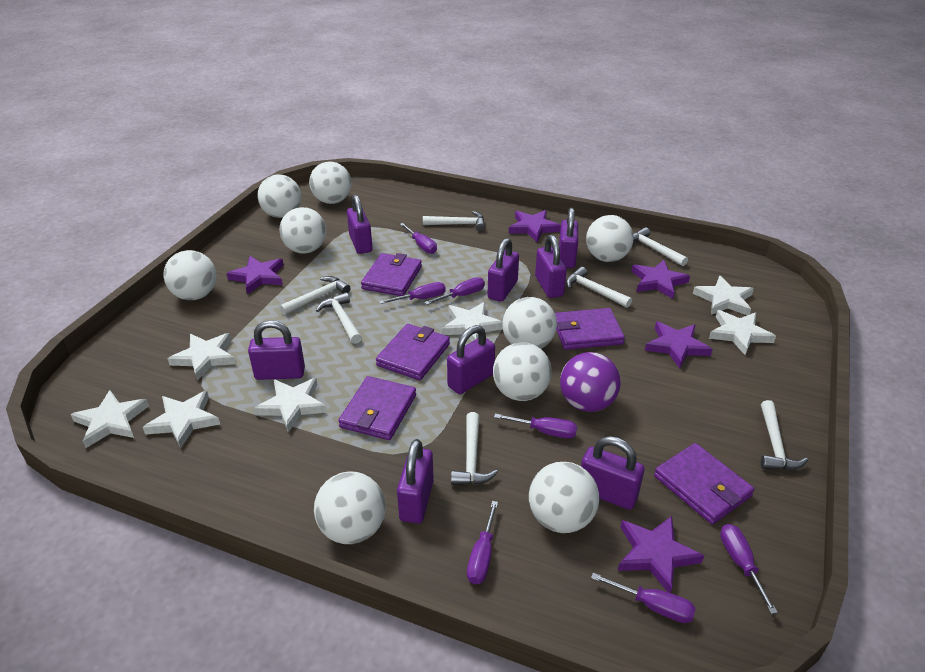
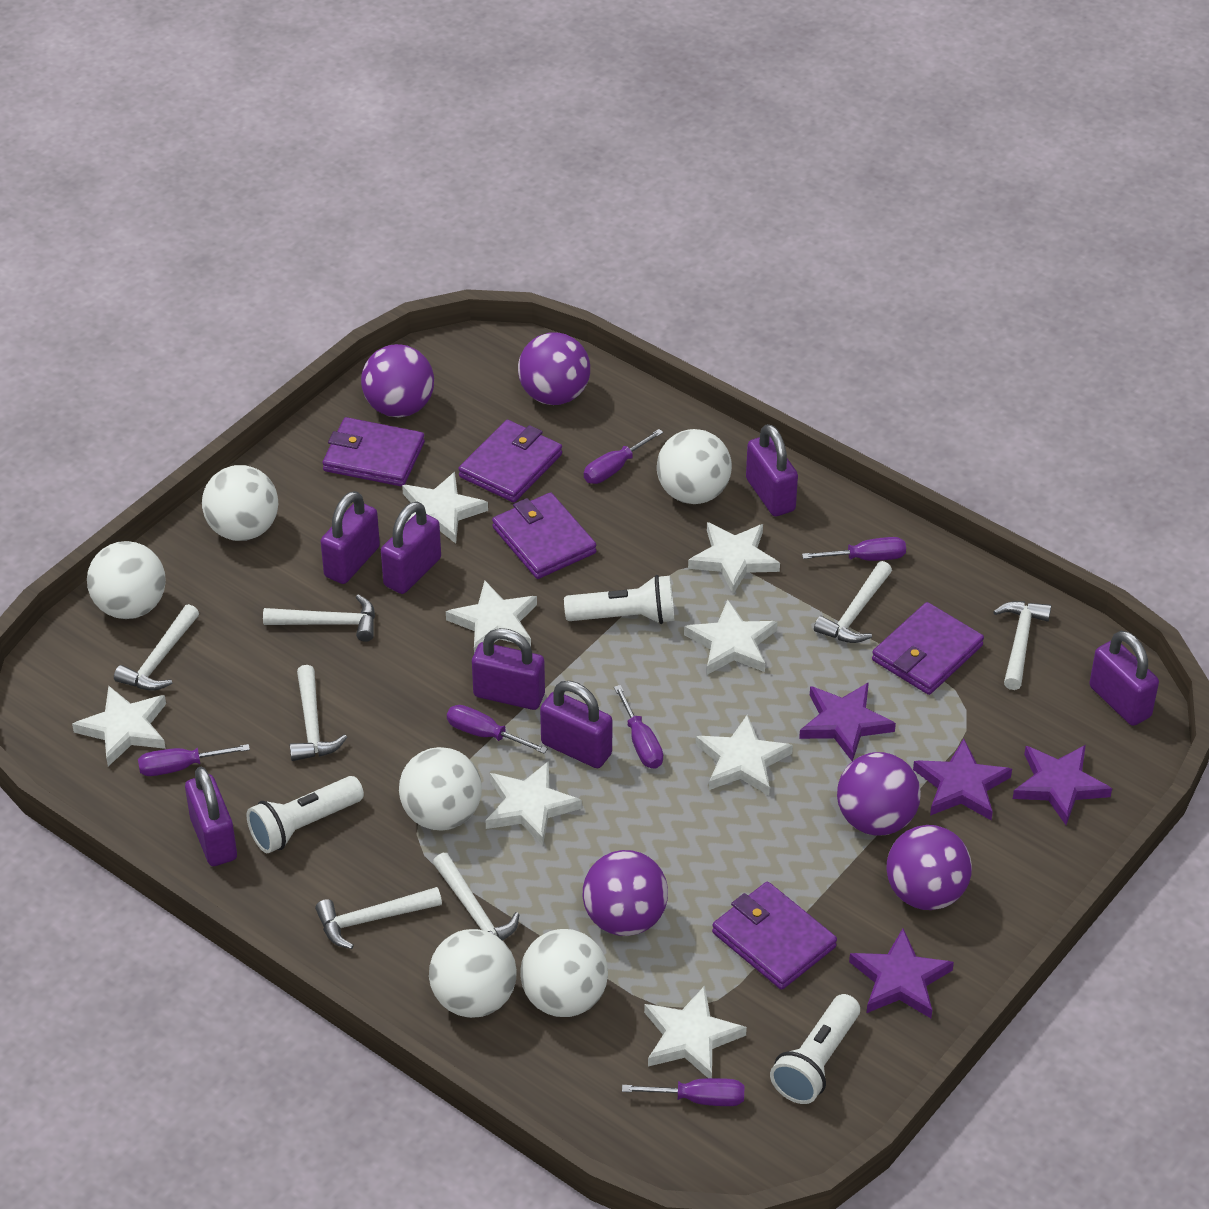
purple ball: 1 -> 5
purple padlock: 8 -> 7
purple screwdriver: 7 -> 6
purple star: 5 -> 4
white ball: 9 -> 6
white flashlight: 0 -> 3
white star: 7 -> 8

